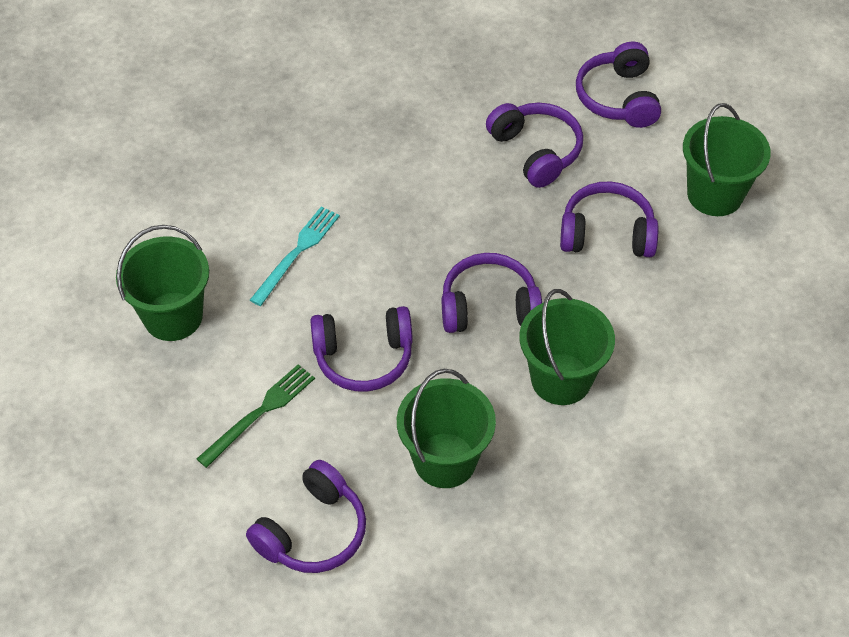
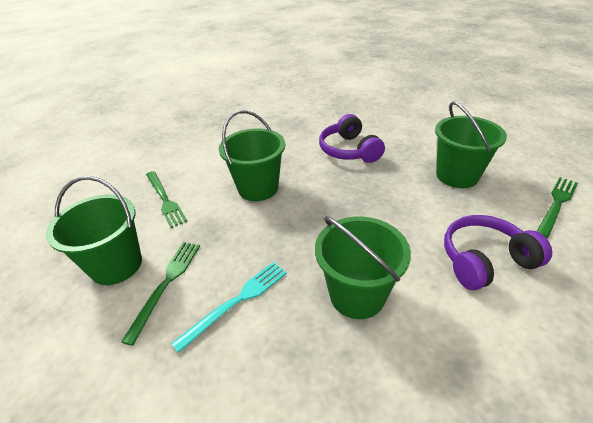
green fork: 1 -> 3
purple headphones: 6 -> 2

